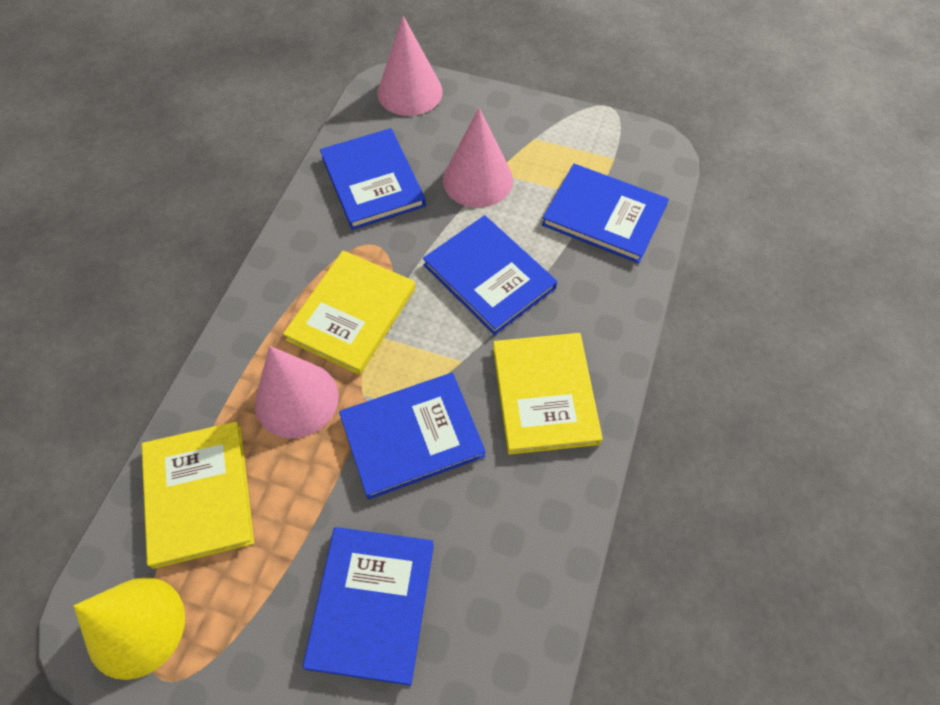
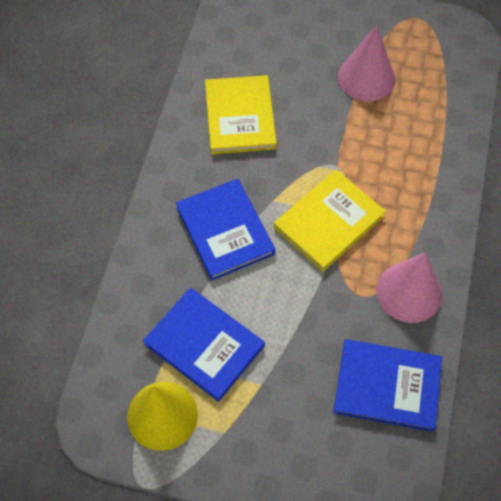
blue book: 5 -> 3
pink cone: 3 -> 2
yellow book: 3 -> 2

